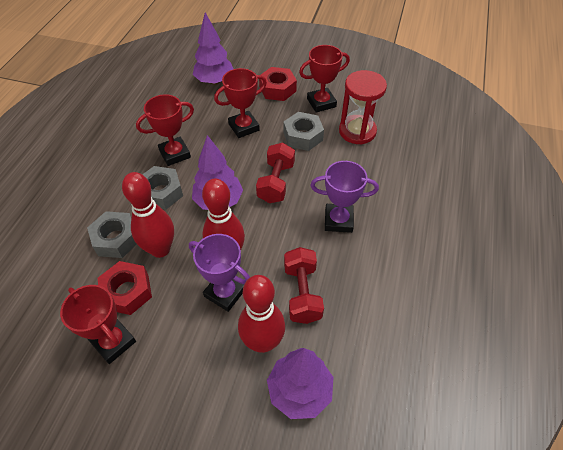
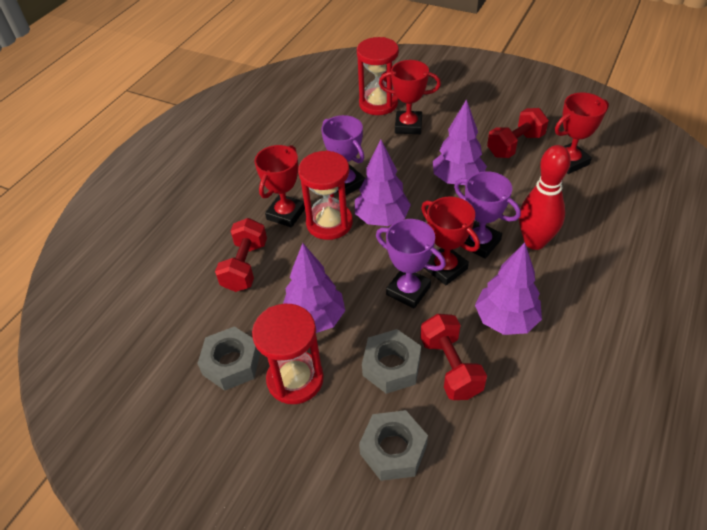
purple tree: 3 -> 4
purple trophy: 2 -> 3
red bowling pin: 3 -> 1
red dumbbell: 2 -> 3
red hourglass: 1 -> 3
red nut: 2 -> 0

